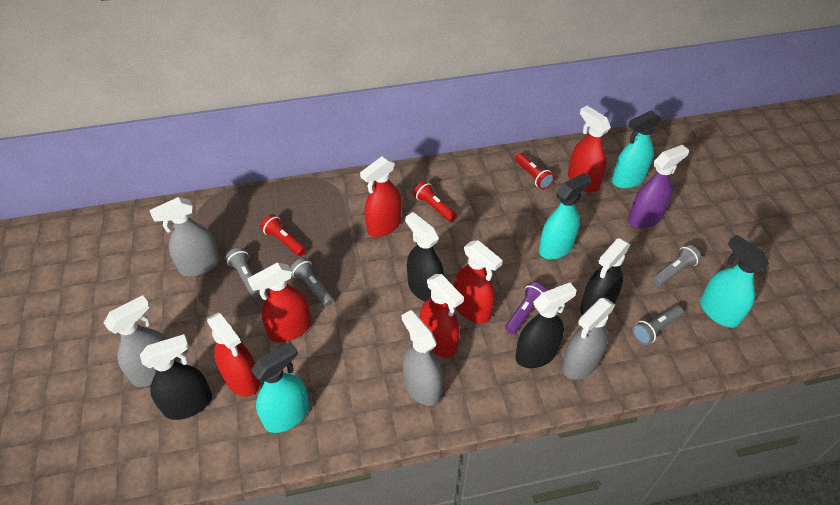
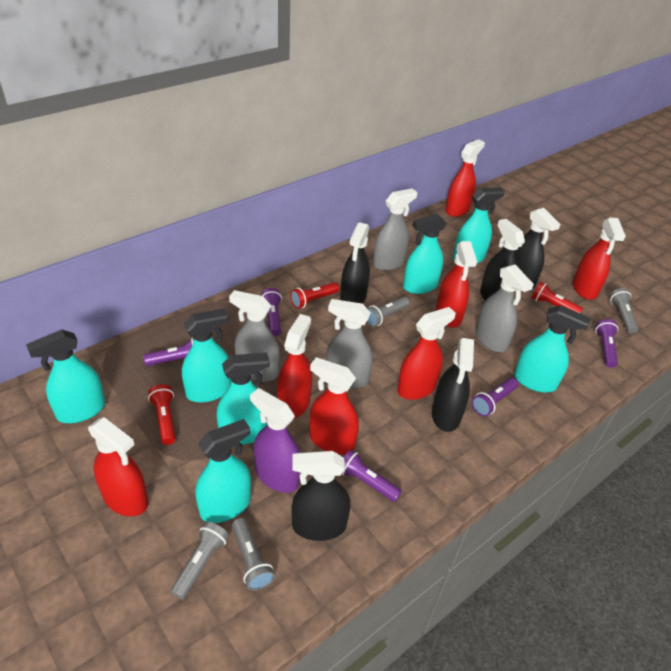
black spray bottle: 4 -> 5
purple flashlight: 1 -> 5
red spray bottle: 6 -> 7
turquoise spray bottle: 4 -> 7

